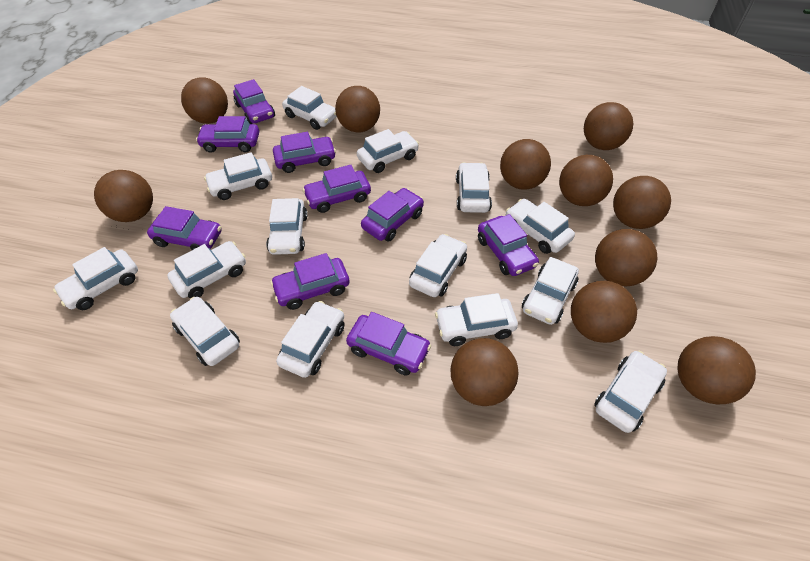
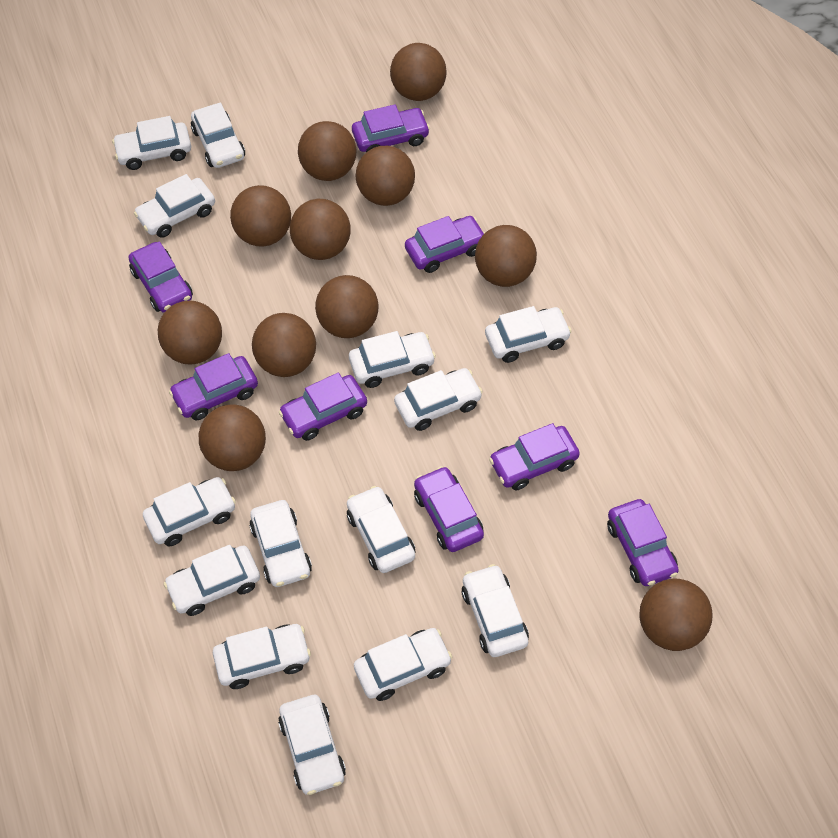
purple car: 9 -> 8

